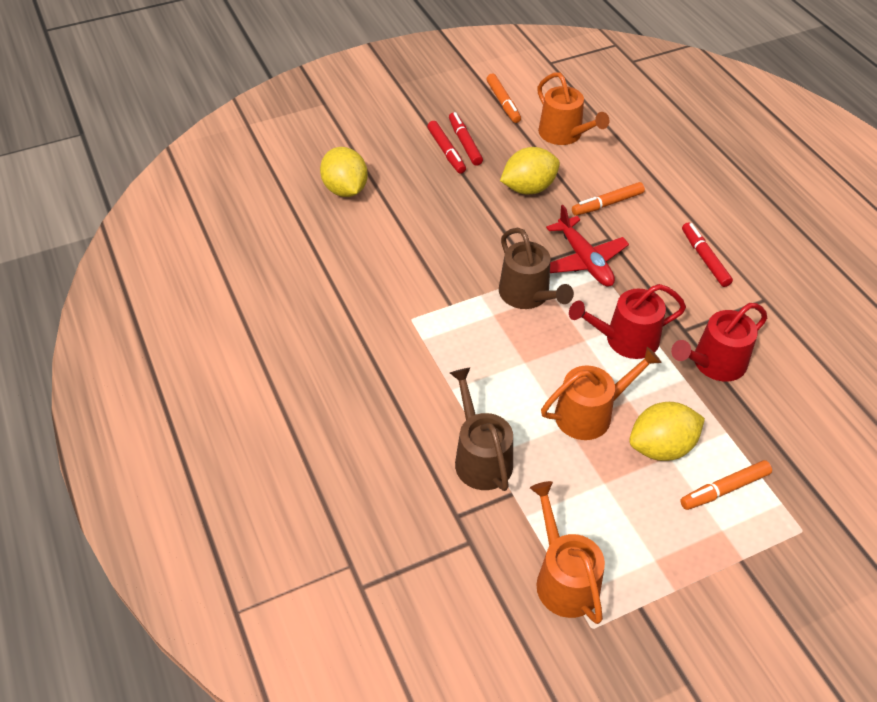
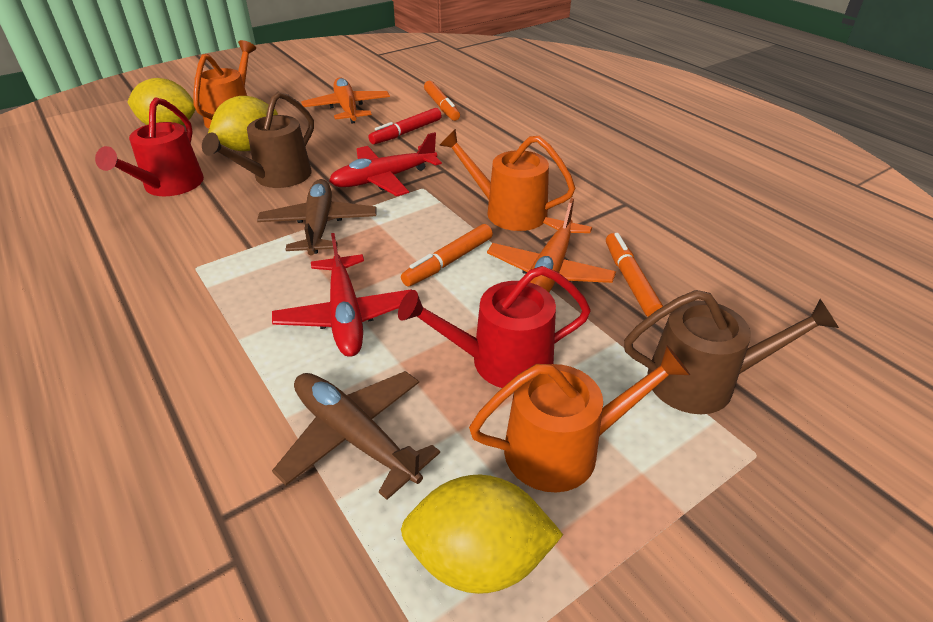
brown plane: 0 -> 2
orange plane: 0 -> 2
red marker: 3 -> 1
red plane: 1 -> 2

